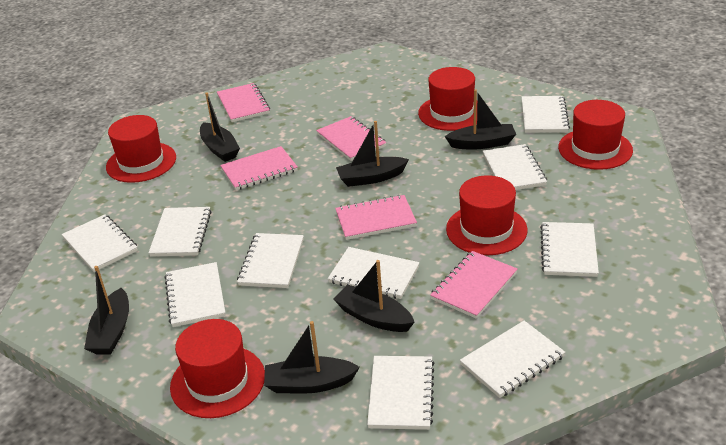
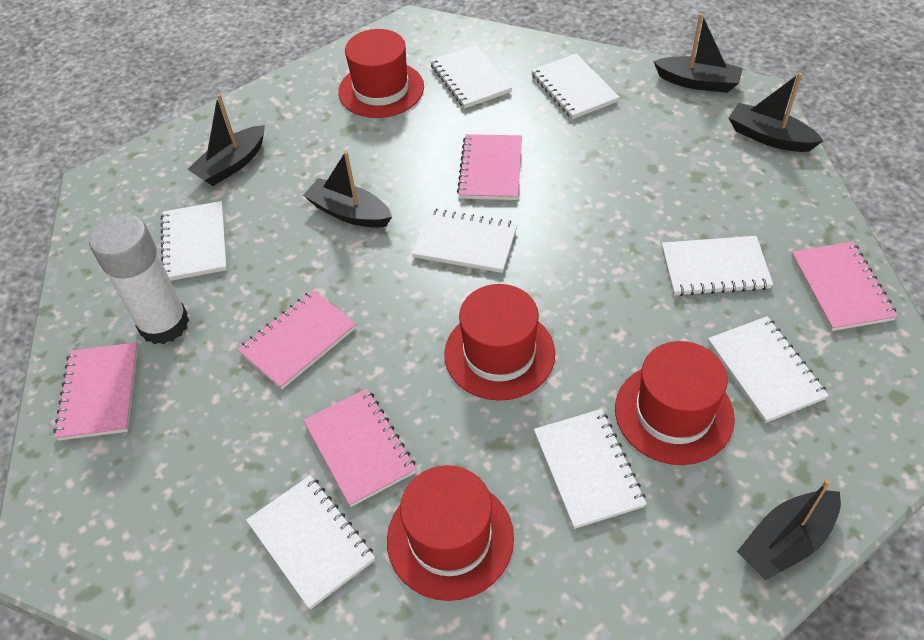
black boat: 6 -> 5
red hat: 5 -> 4
white glue stick: 0 -> 1
white notebook: 10 -> 8

